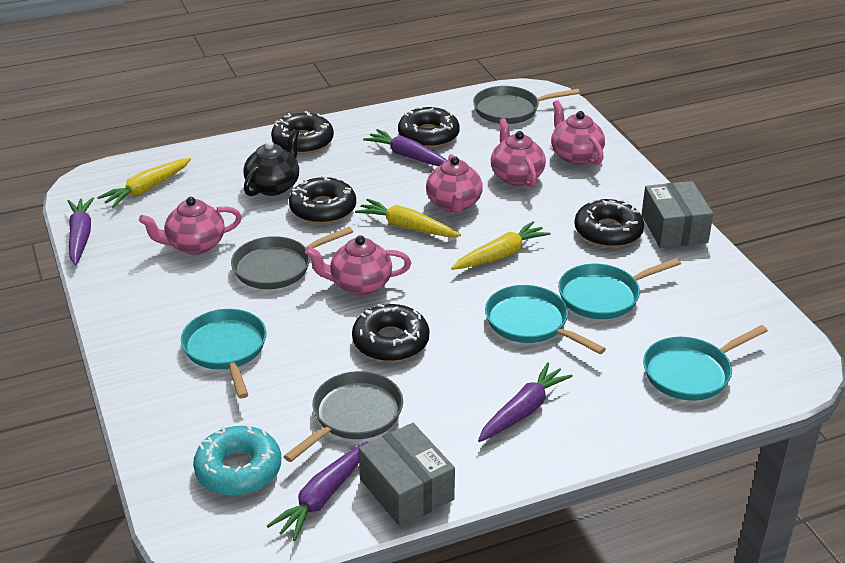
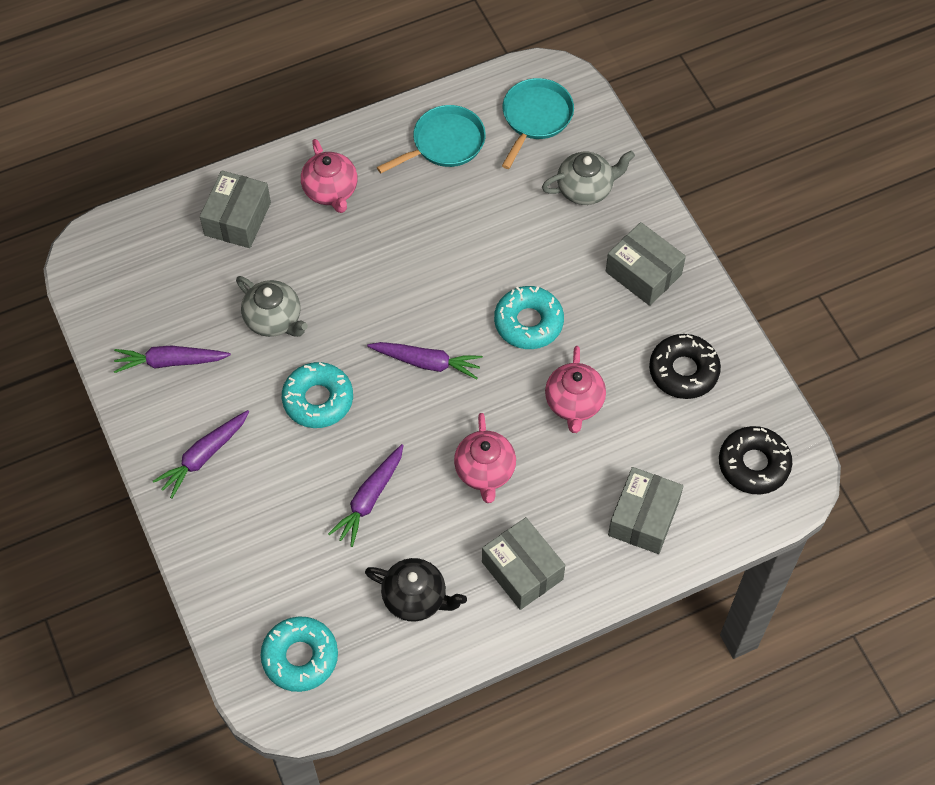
black donut: 5 -> 2
grey box: 2 -> 4
grey pan: 3 -> 0
grey teapot: 0 -> 2
pink teapot: 5 -> 3
turquoise donut: 1 -> 3
turquoise pan: 4 -> 2
yellow carrot: 3 -> 0

